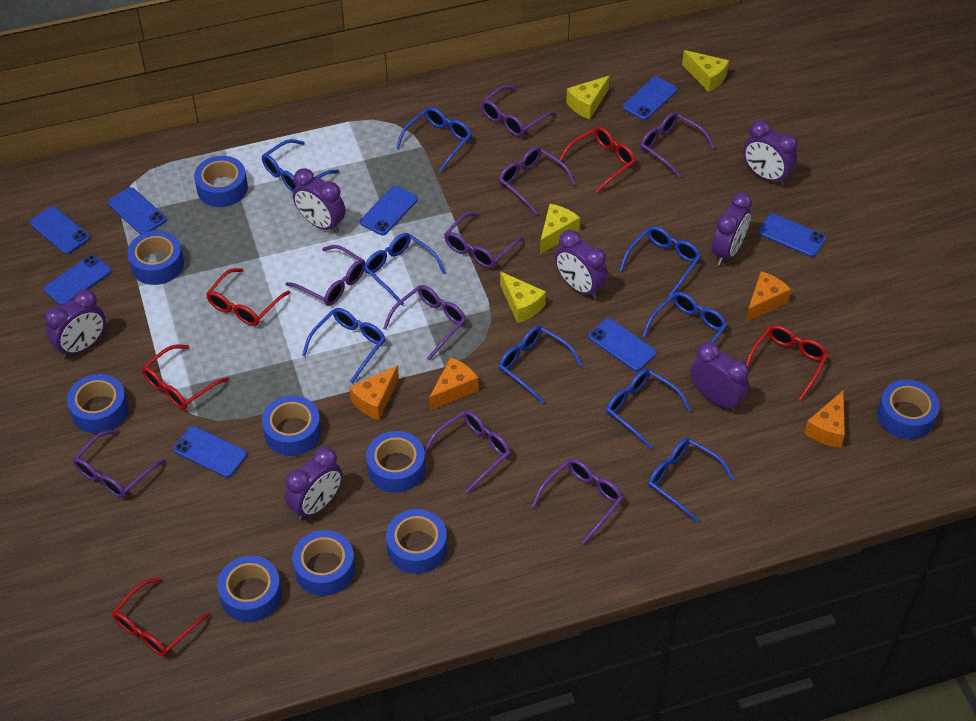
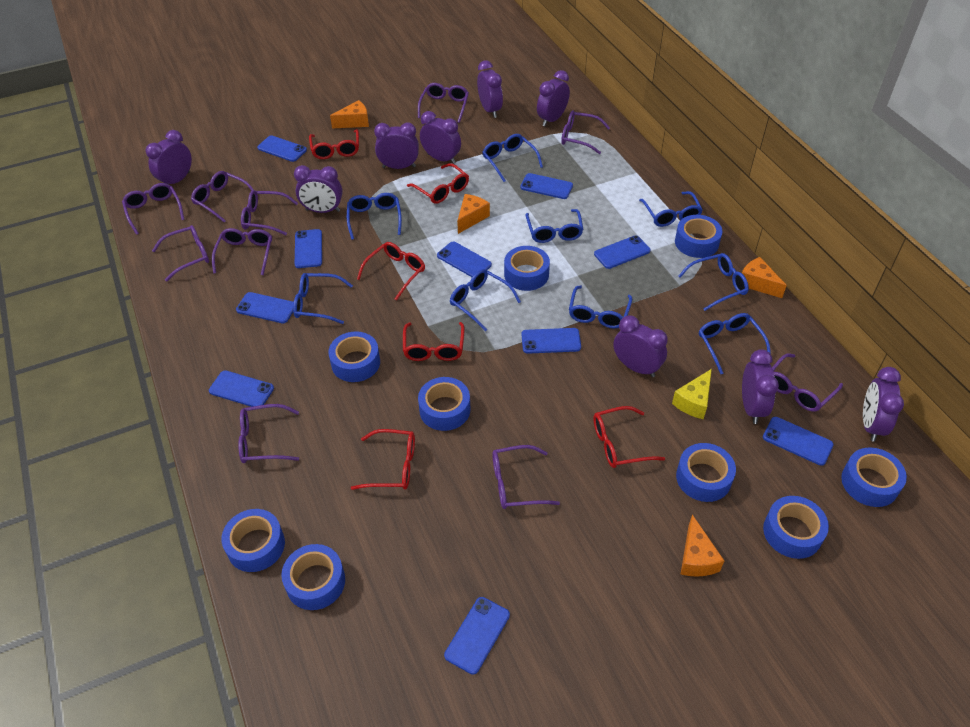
blue phone: 8 -> 10
purple clock: 7 -> 9
purple glasses: 9 -> 10
red glasses: 5 -> 6
yellow cheese: 4 -> 1

